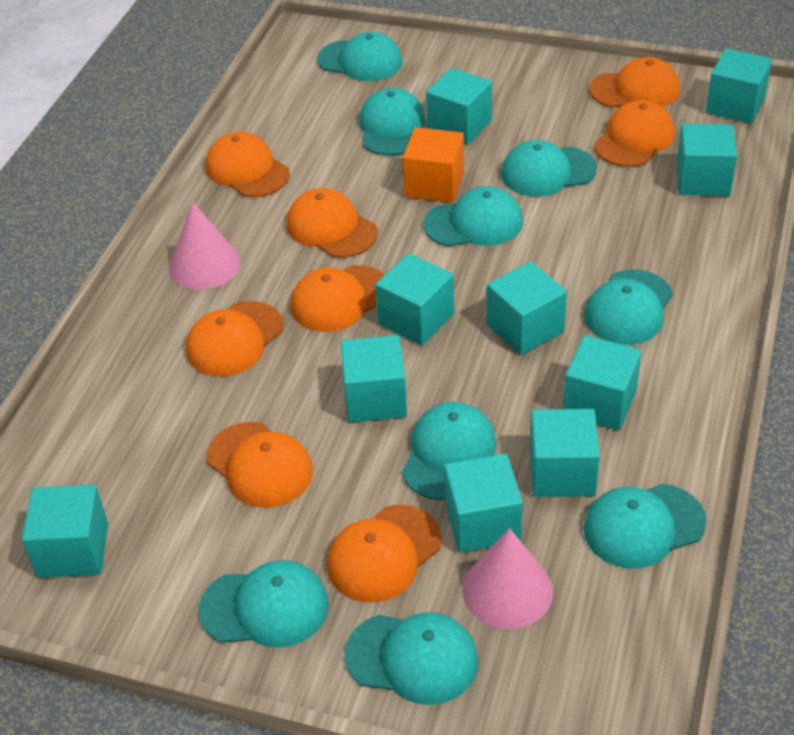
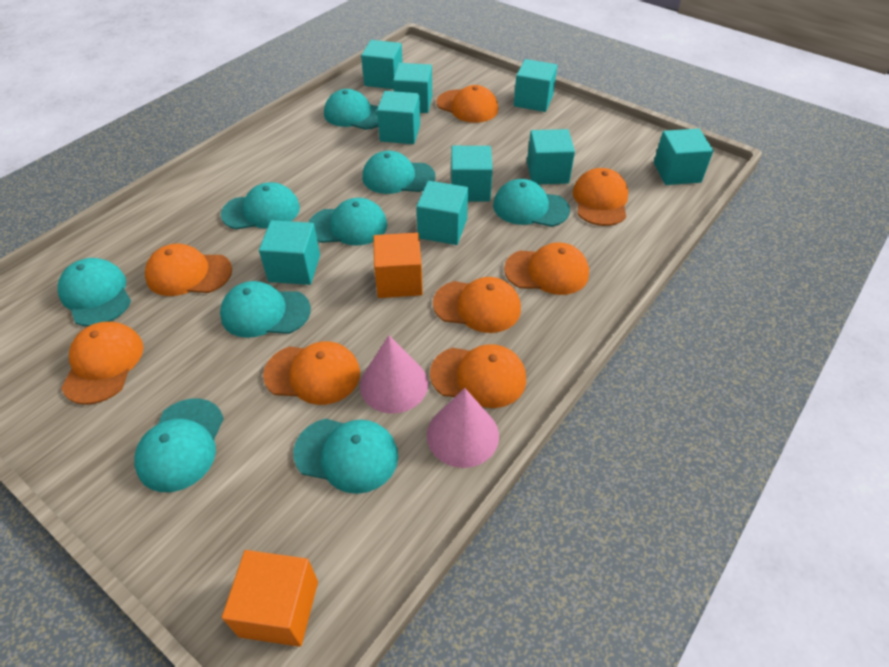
orange cube: 1 -> 2
turquoise cube: 10 -> 9

